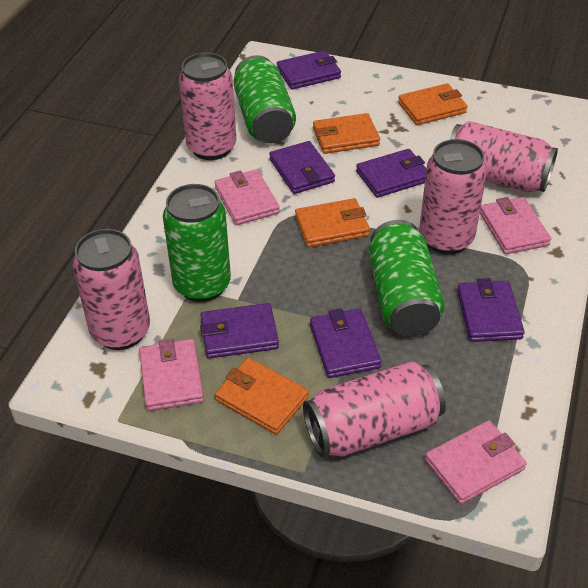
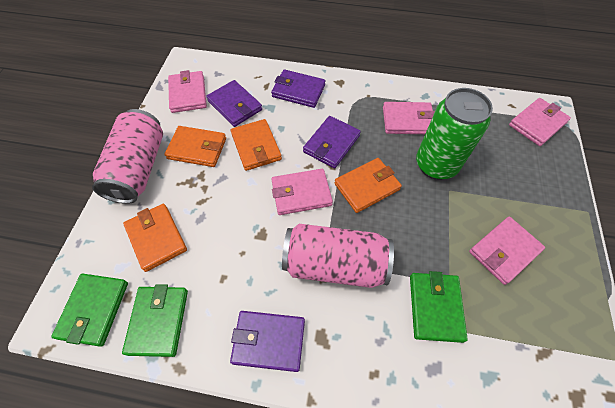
green can: 3 -> 1
green wallet: 0 -> 3
pink can: 5 -> 2
pink wallet: 4 -> 5
purple wallet: 6 -> 4

